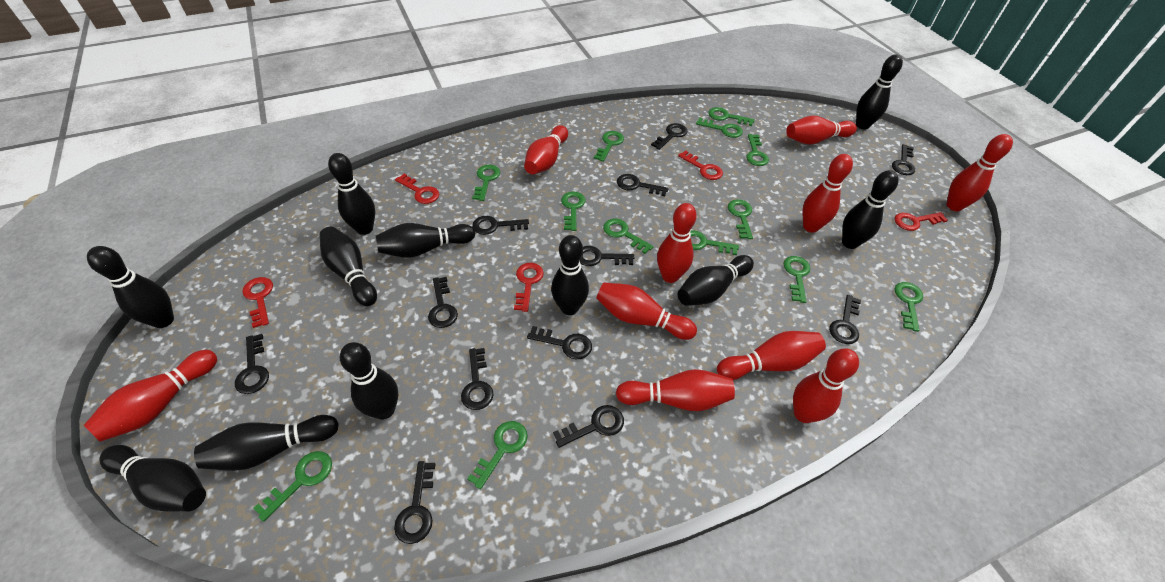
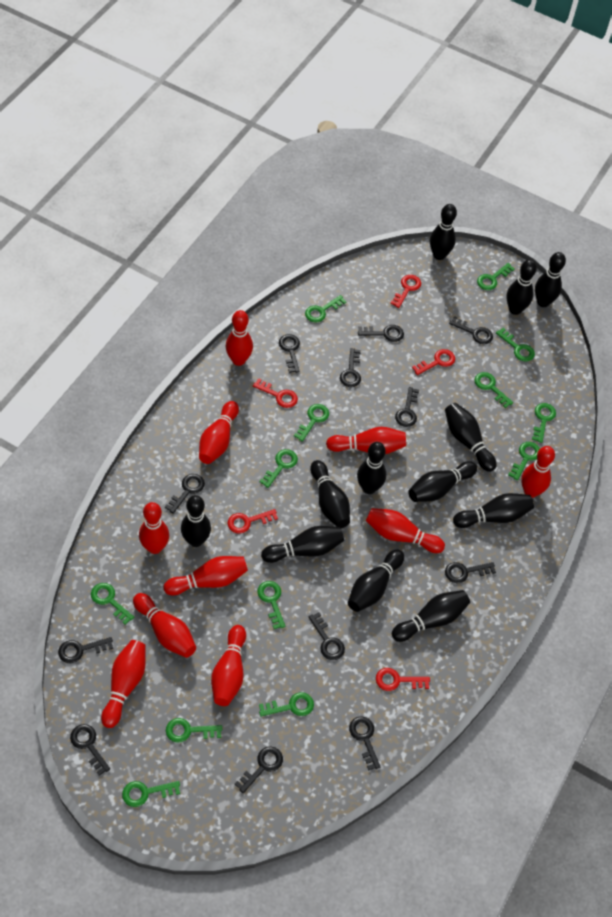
black bowling pin: 11 -> 12

